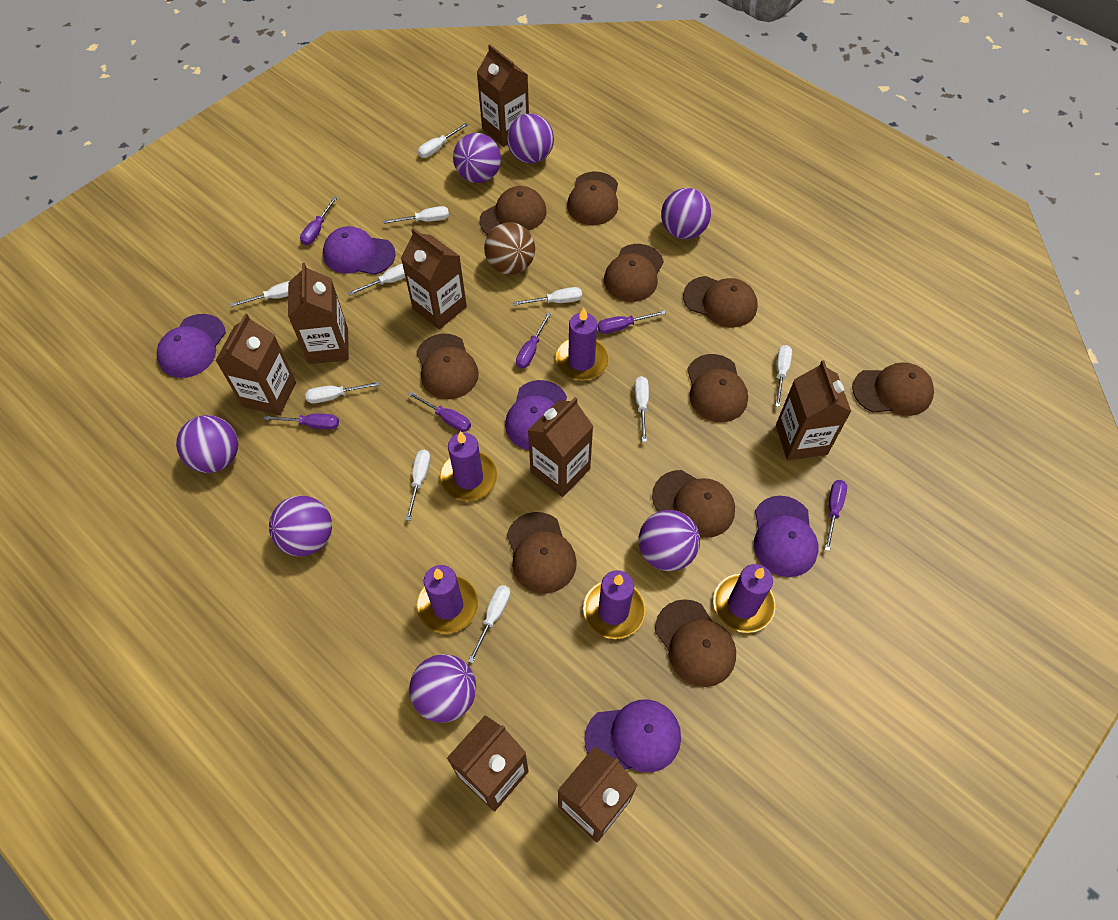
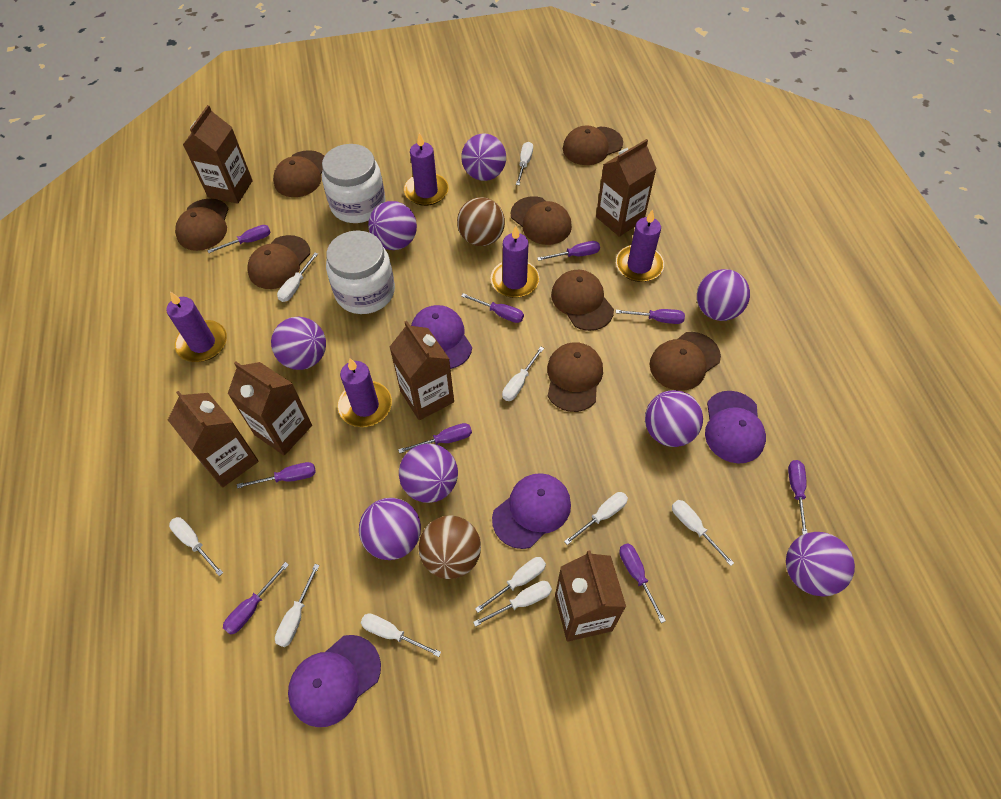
brown ball: 1 -> 2
brown cap: 10 -> 8
brown carton: 8 -> 6
purple ball: 7 -> 8
purple cap: 5 -> 4
purple screwdriver: 6 -> 9
white jar: 0 -> 2

